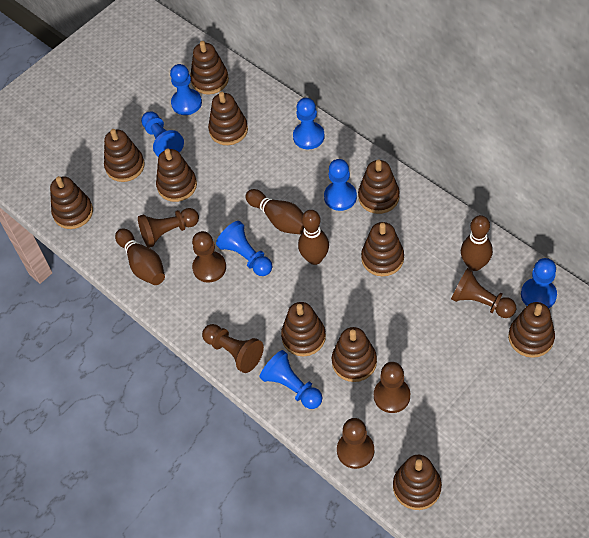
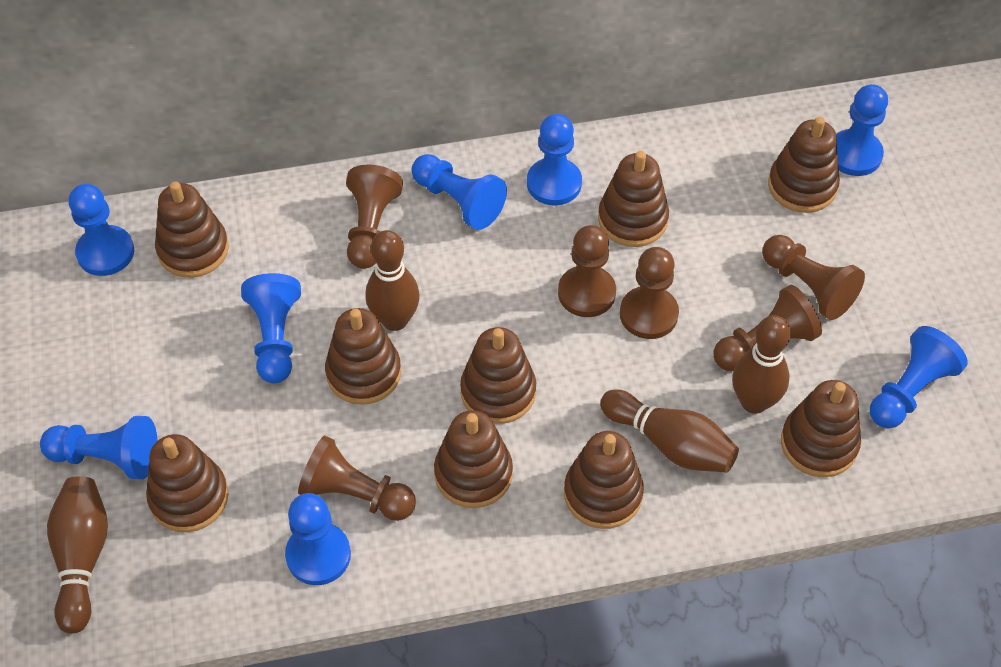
blue pawn: 7 -> 8
brown stacking toy: 11 -> 9

